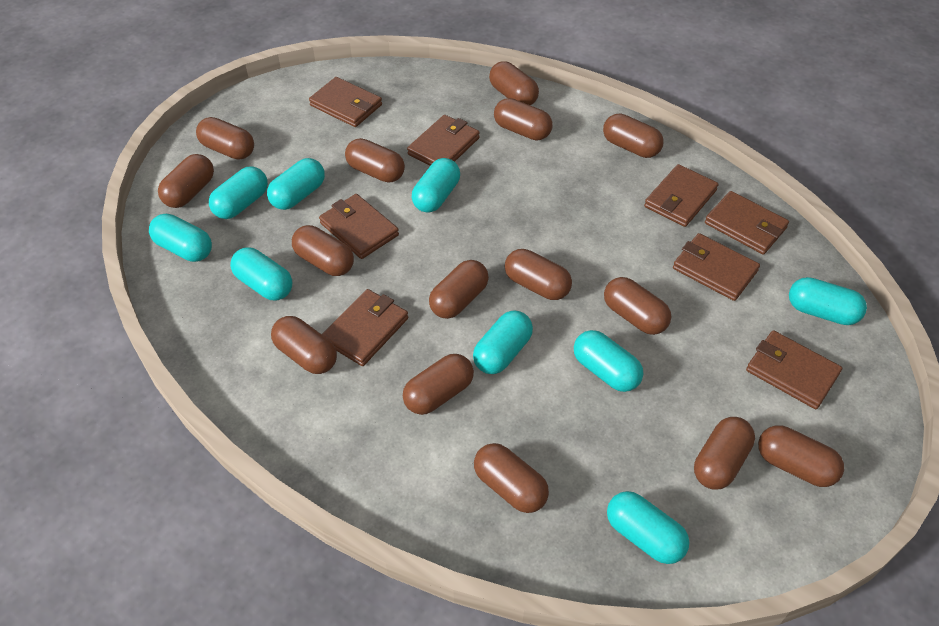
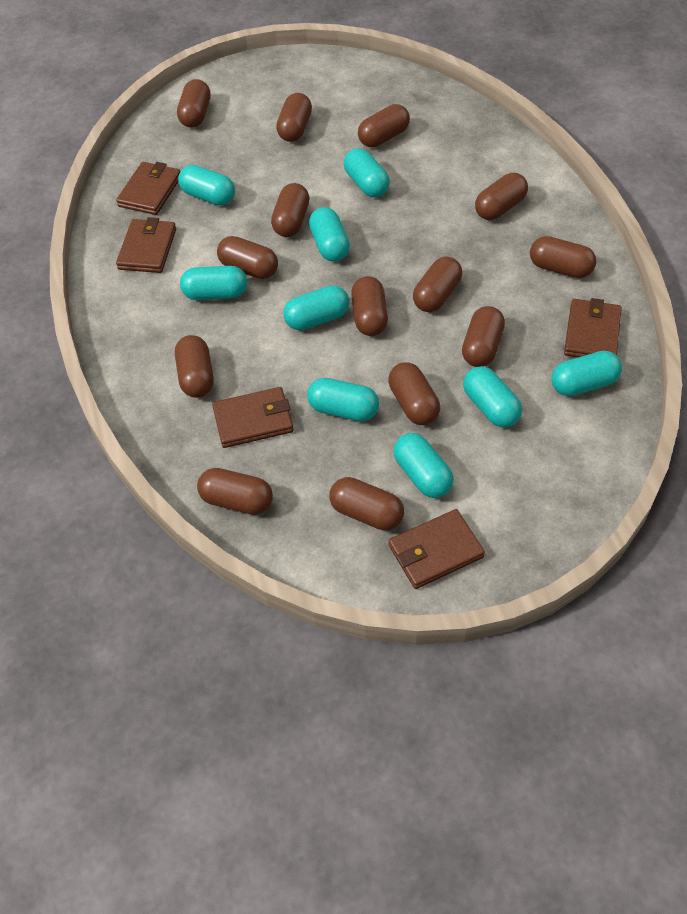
brown capsule: 15 -> 14
brown wallet: 8 -> 5

